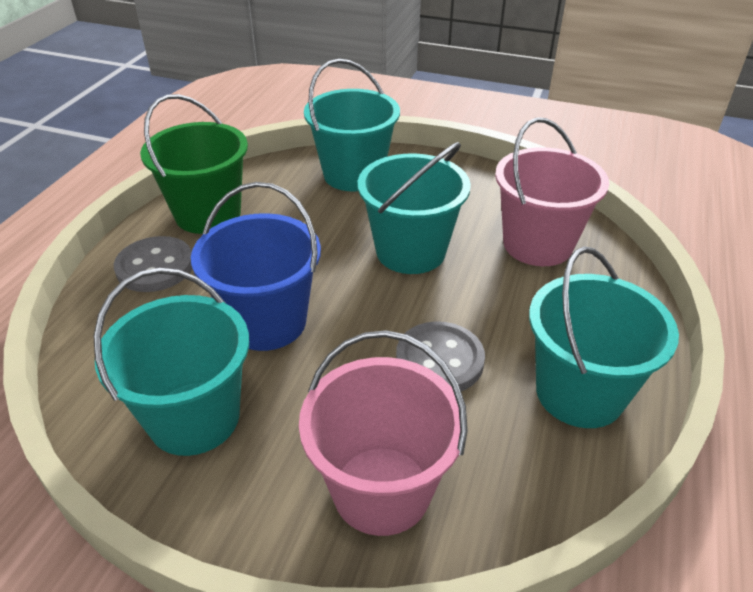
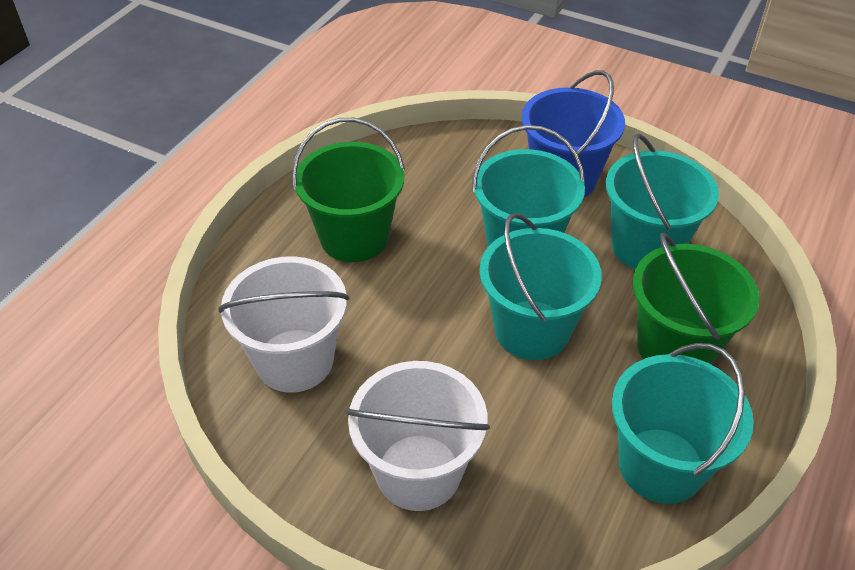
green bucket: 1 -> 2
grey button: 2 -> 0
pink bucket: 2 -> 0
white bucket: 0 -> 2

